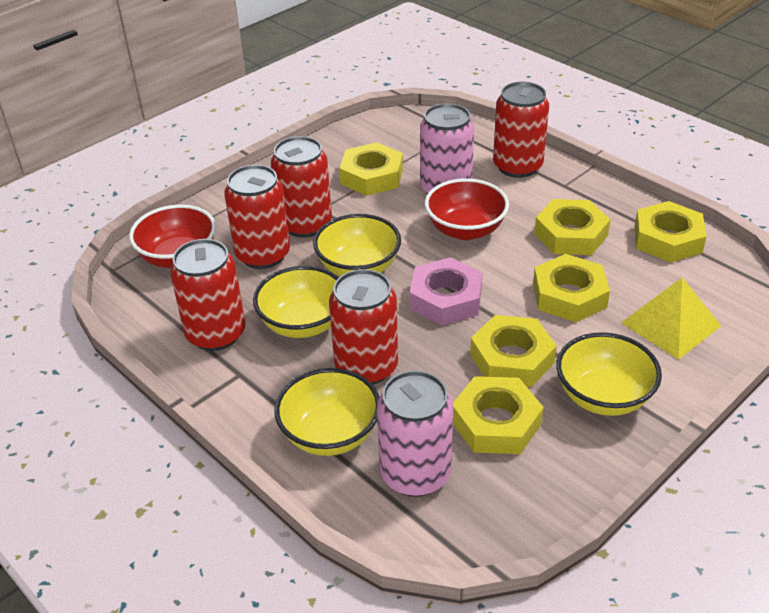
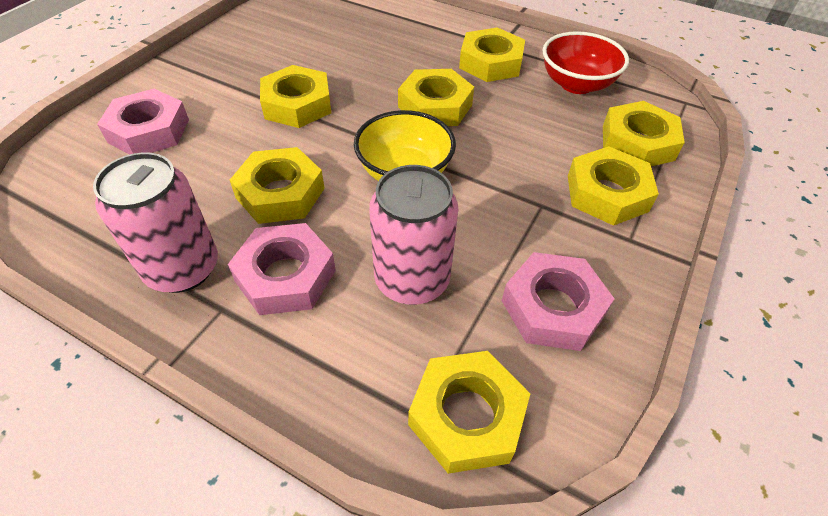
pink nut: 1 -> 3
red bowl: 2 -> 1
red can: 5 -> 0
yellow bowl: 4 -> 1
yellow nut: 6 -> 7
yellow pyramid: 1 -> 0

